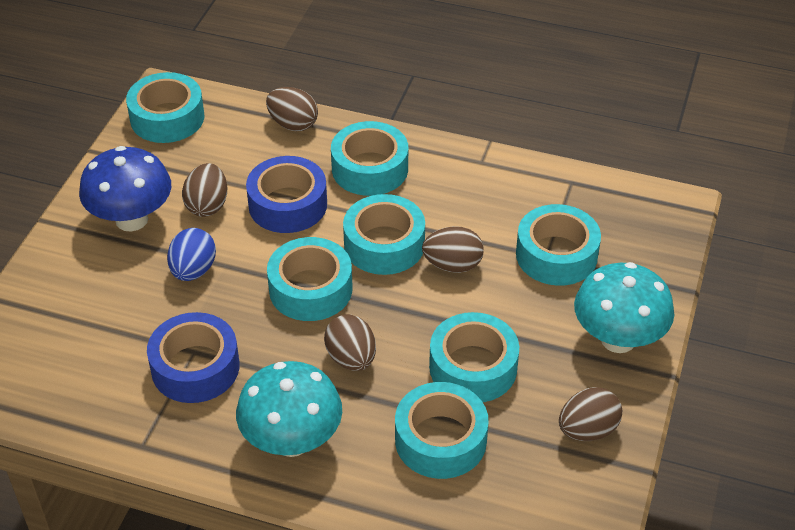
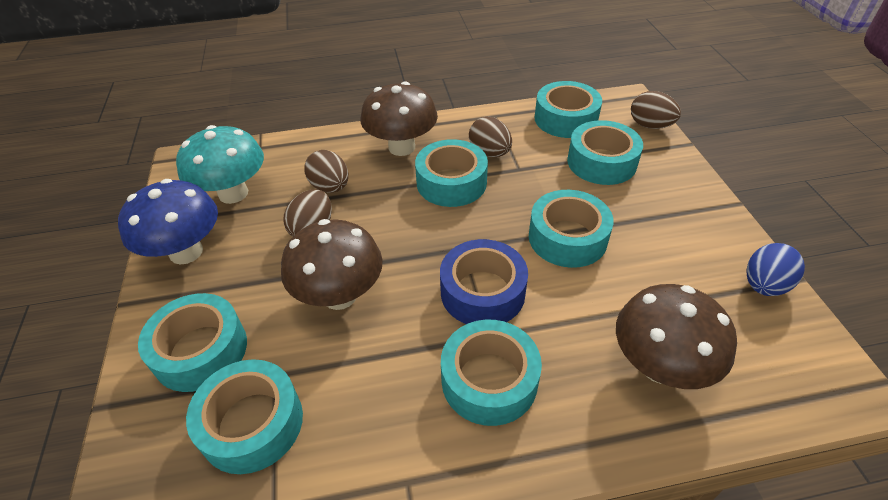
blue tape: 2 -> 1
brown egg: 5 -> 4
brown mushroom: 0 -> 3
turquoise mushroom: 2 -> 1

